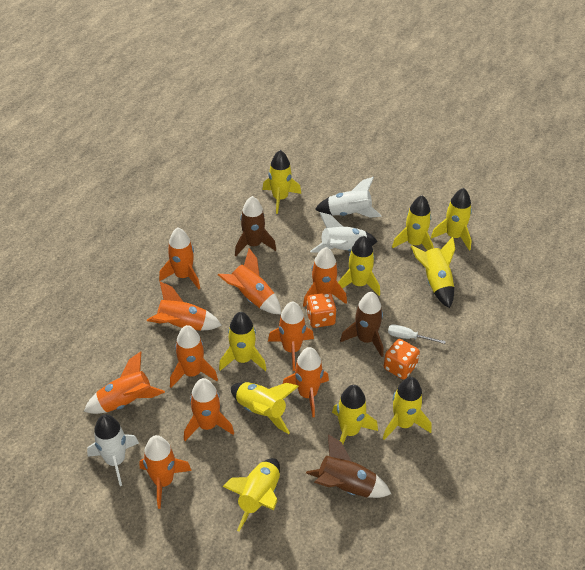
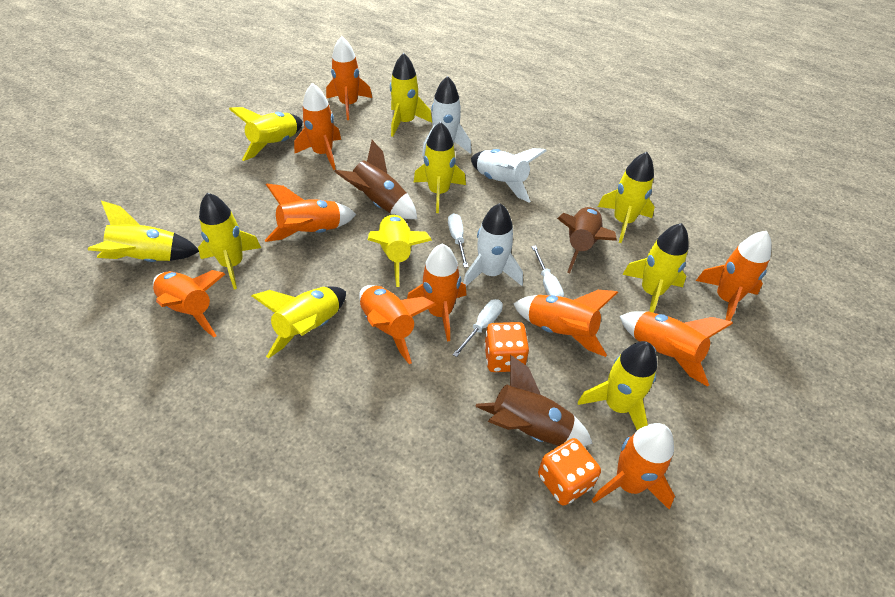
white screwdriver: 1 -> 3

